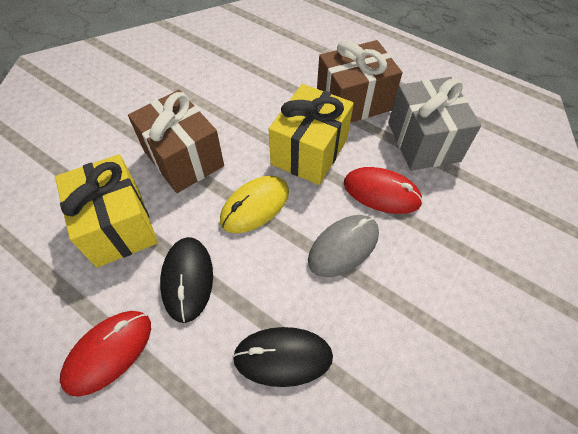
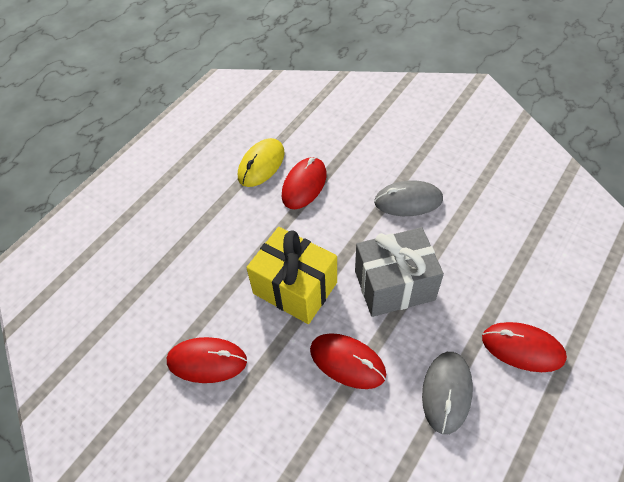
black mouse: 2 -> 0
brown gift: 2 -> 0
grey mouse: 1 -> 2
red mouse: 2 -> 4
yellow gift: 2 -> 1

